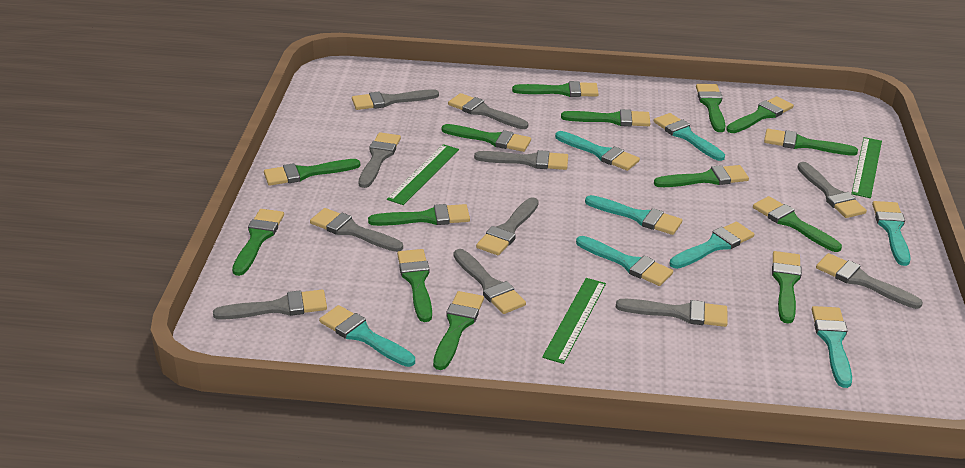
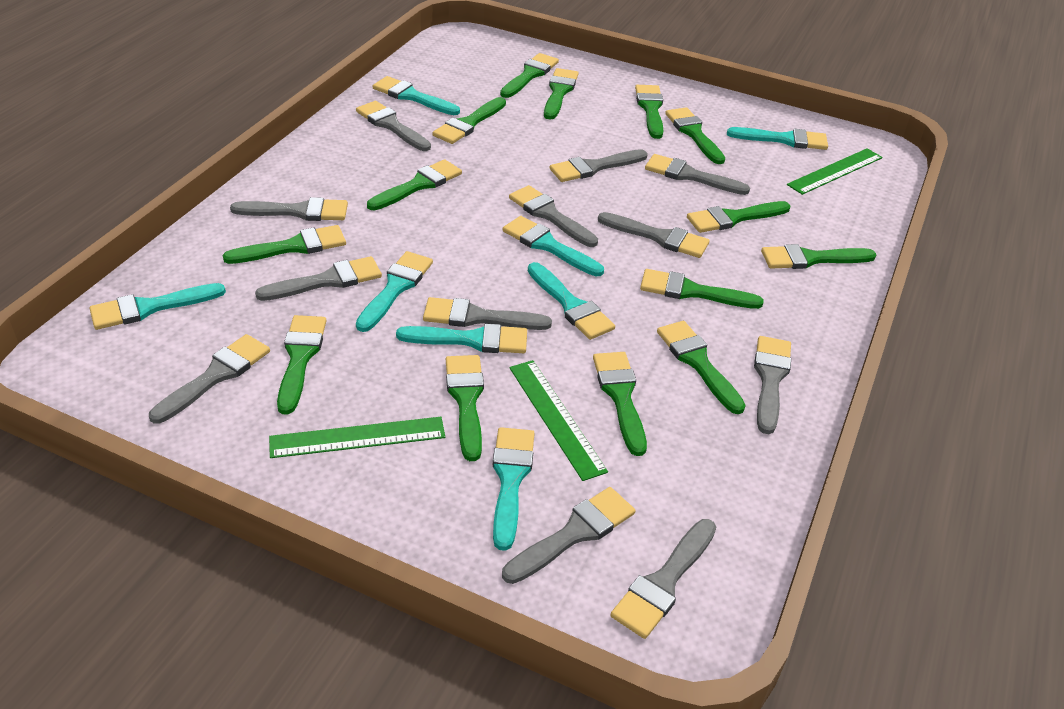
grey brush: 11 -> 12

